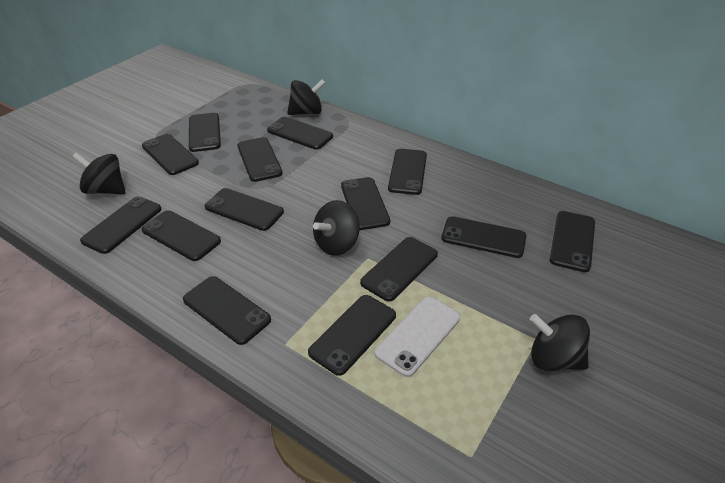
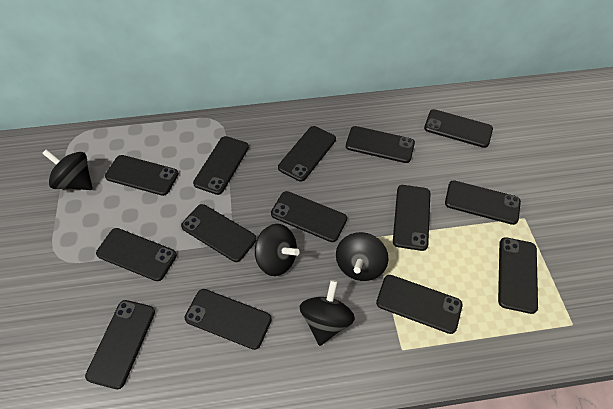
white phone: 1 -> 0

